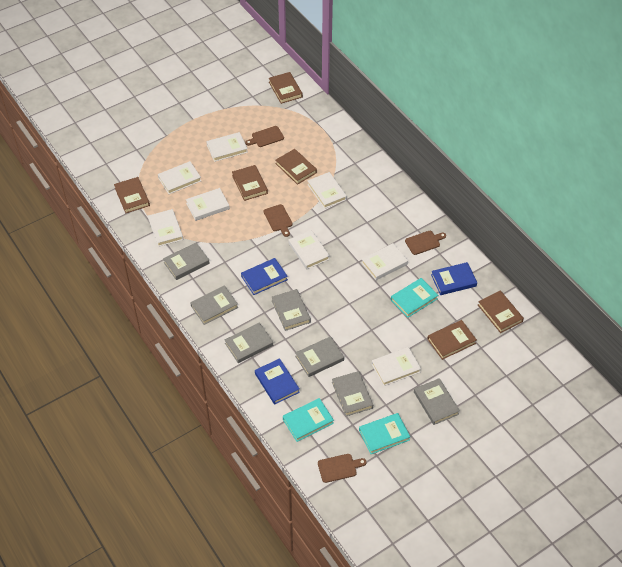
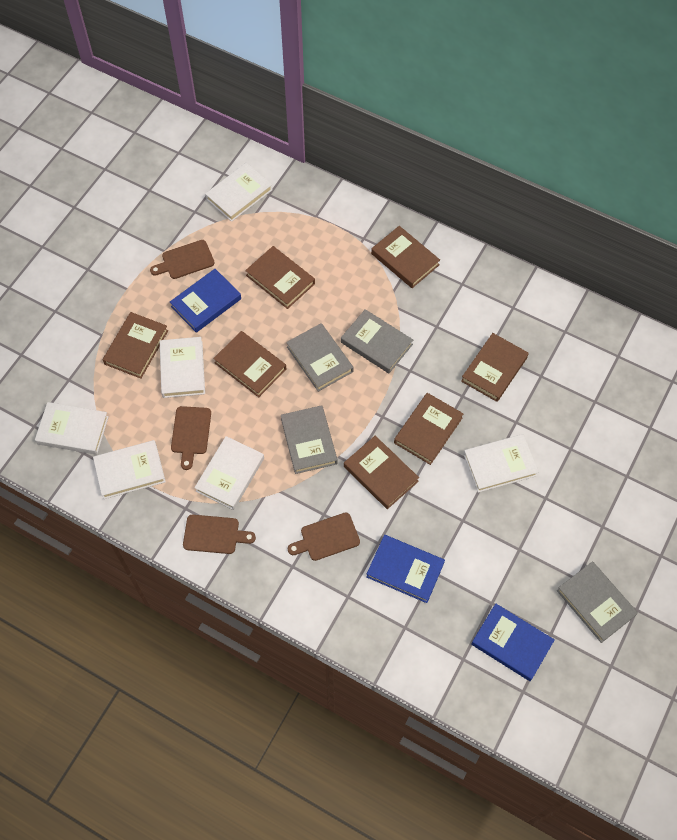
brown book: 6 -> 7
grey book: 7 -> 4
turquoise book: 3 -> 0
white book: 8 -> 6

